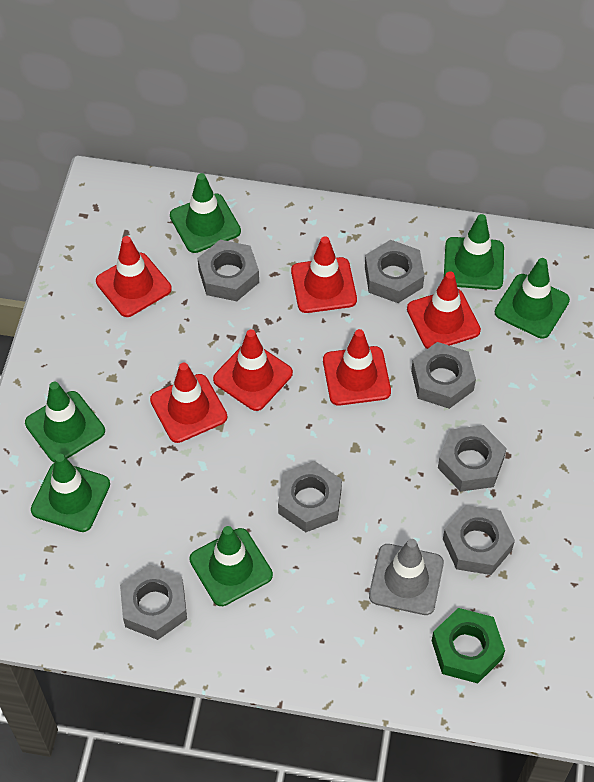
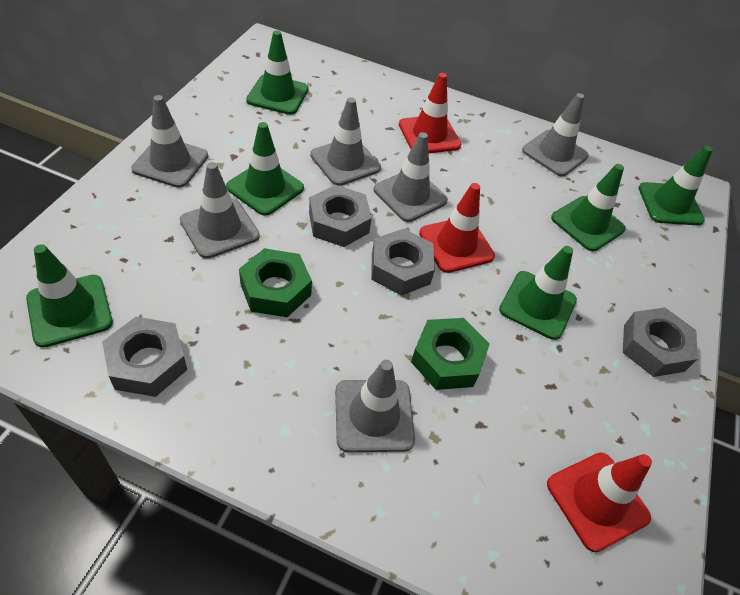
green nut: 1 -> 2
grey nut: 7 -> 4
grey traffic cone: 1 -> 6
red traffic cone: 6 -> 3

